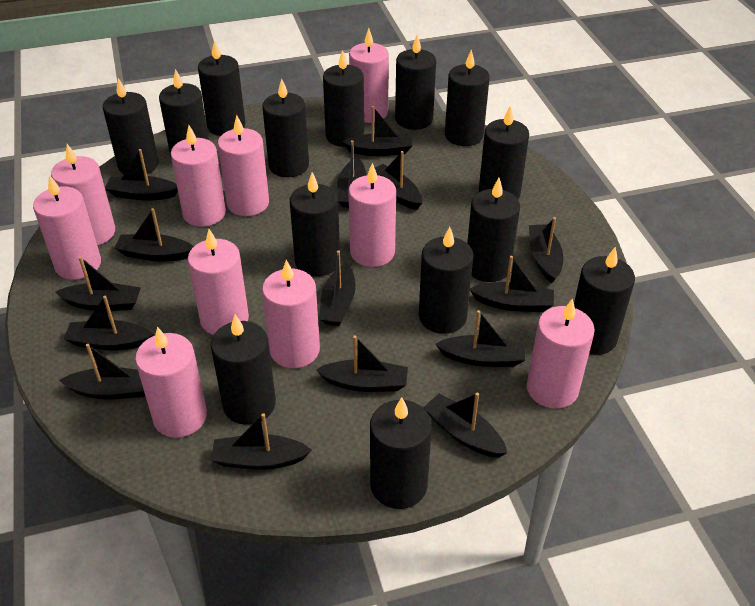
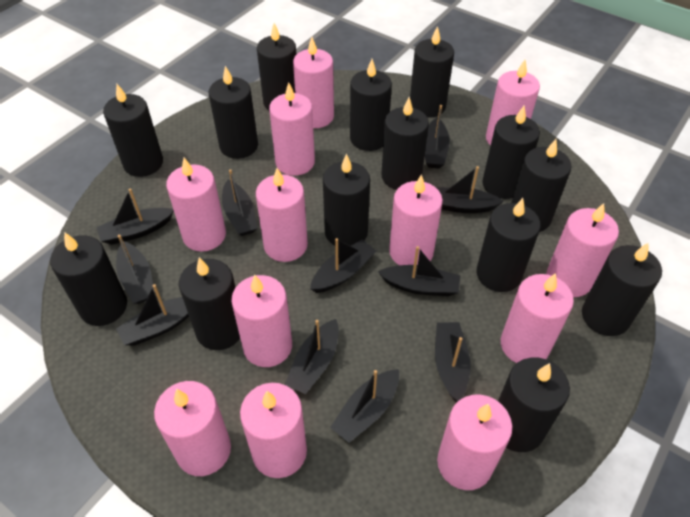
black boat: 15 -> 11
pink candle: 10 -> 12

